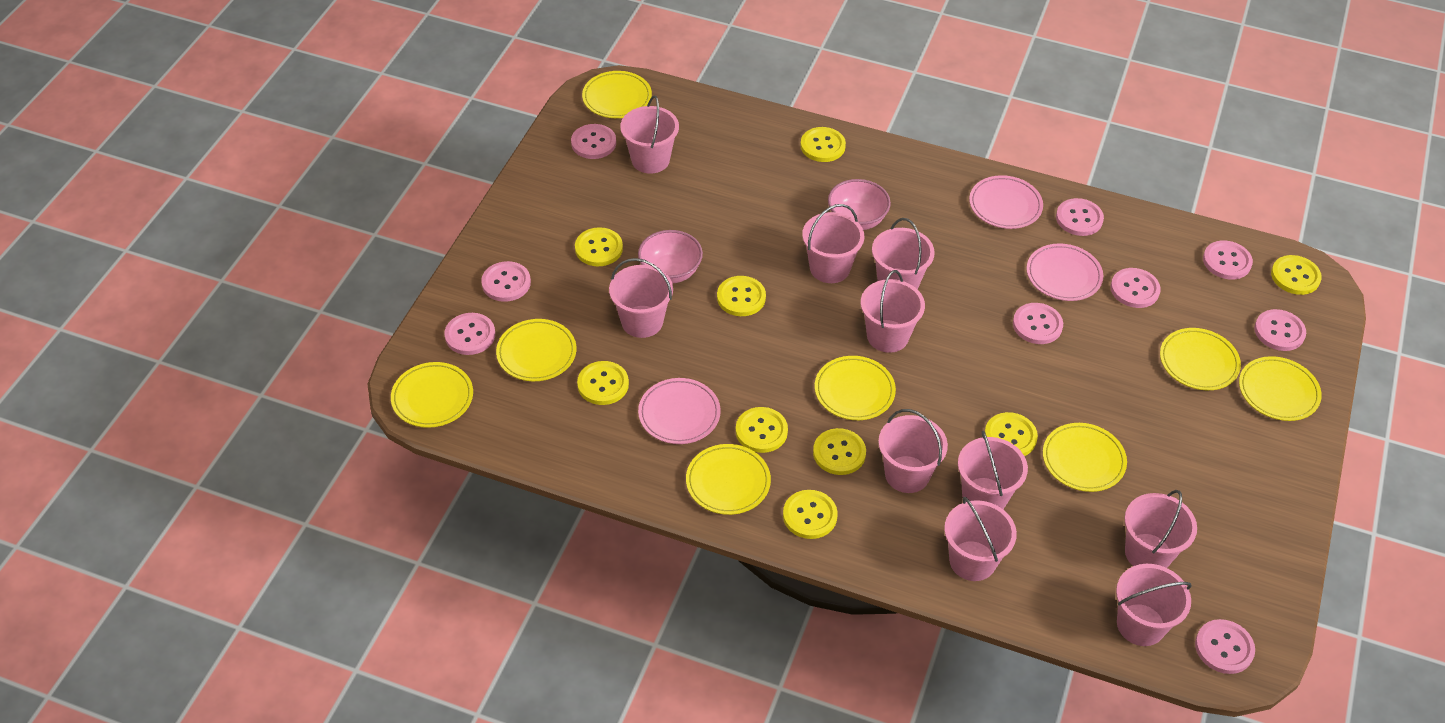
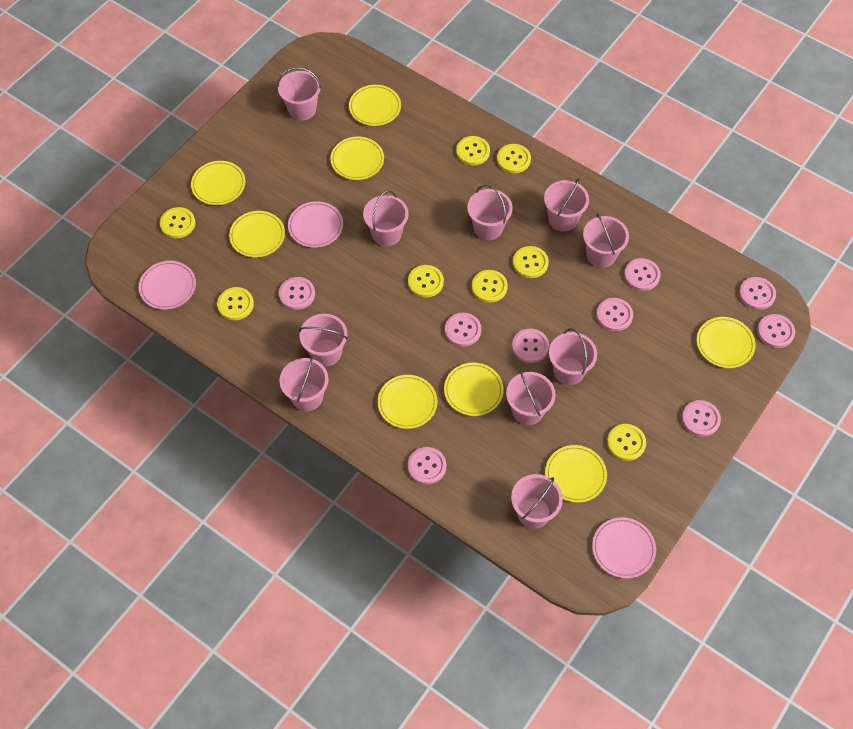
pink bowl: 2 -> 0
yellow button: 9 -> 8

